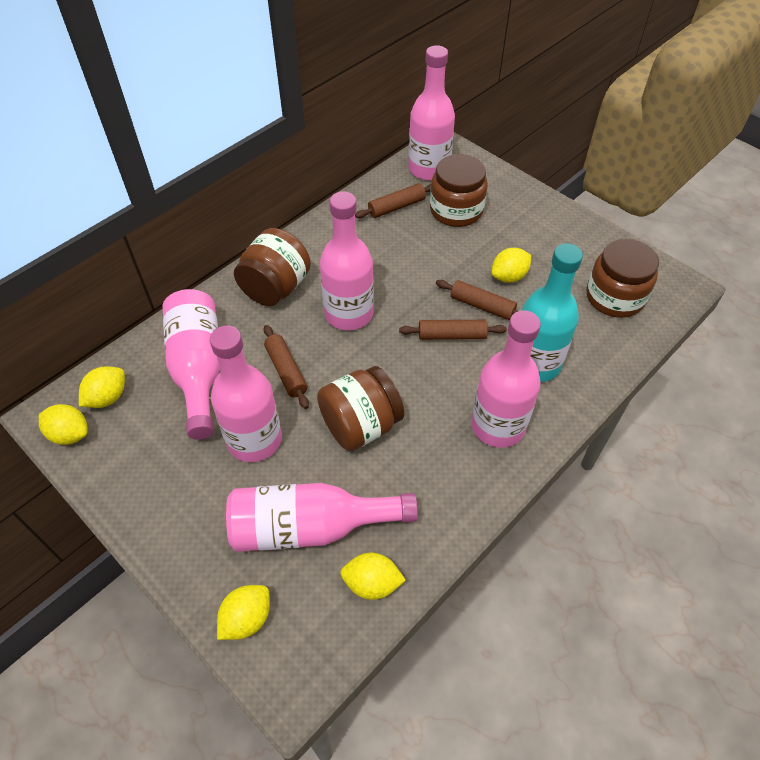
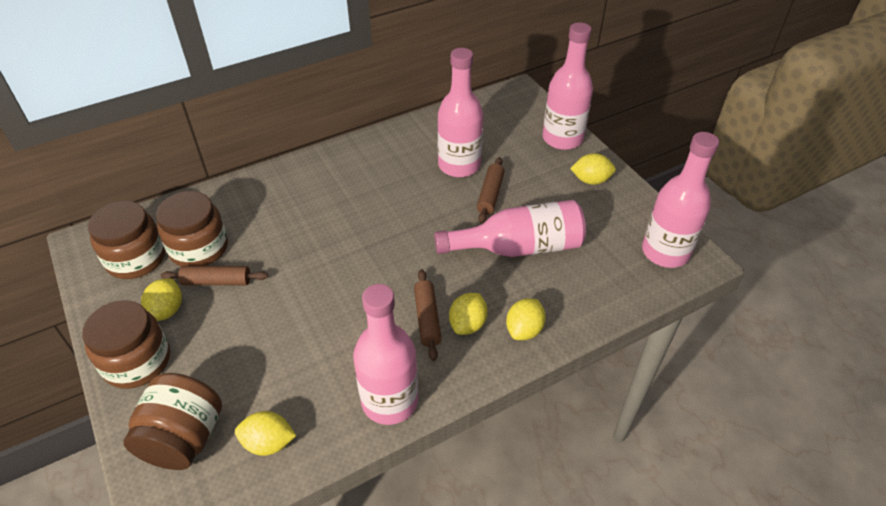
brown rolling pin: 4 -> 3
pink bottle: 6 -> 5
turquoise bottle: 1 -> 0

